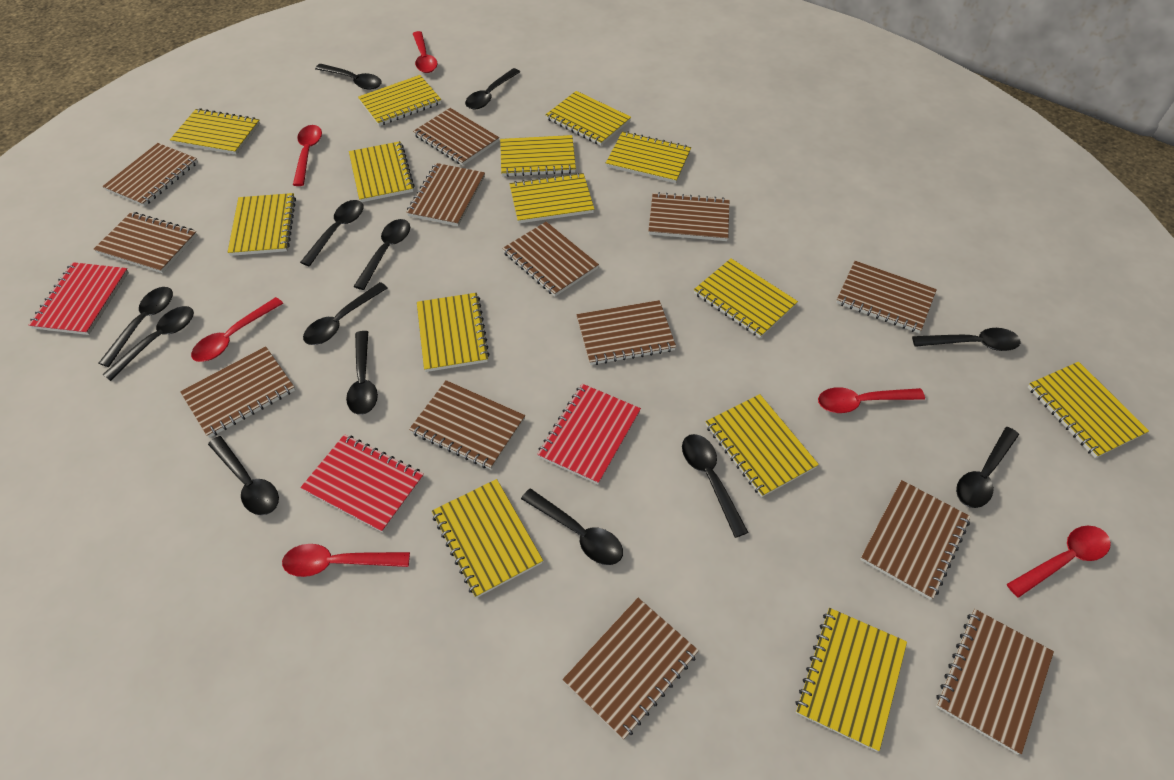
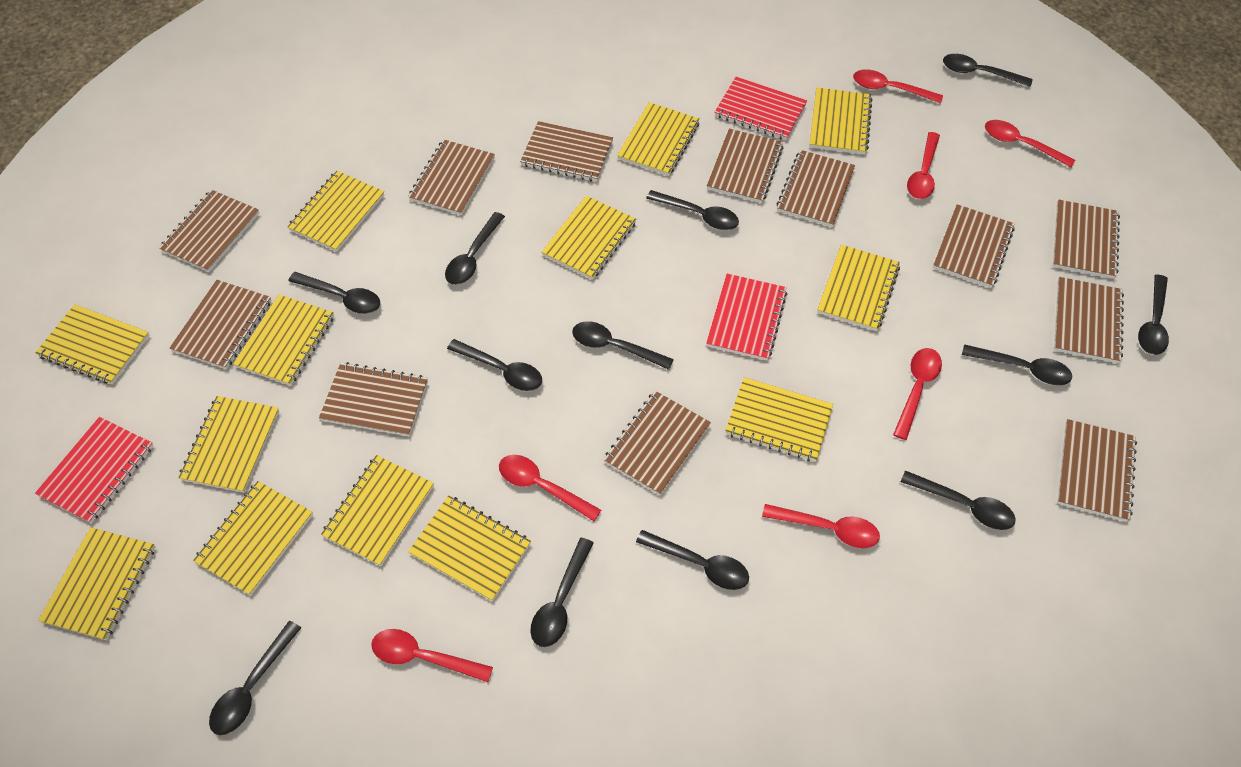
black spoon: 13 -> 12
brown notebook: 13 -> 12
red spoon: 6 -> 7
yellow notebook: 14 -> 13

